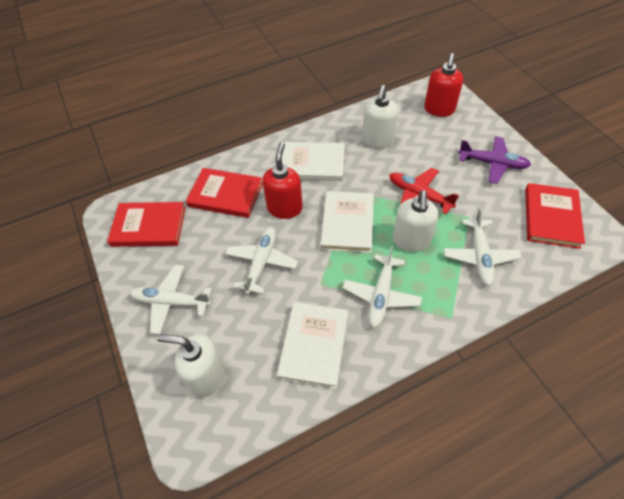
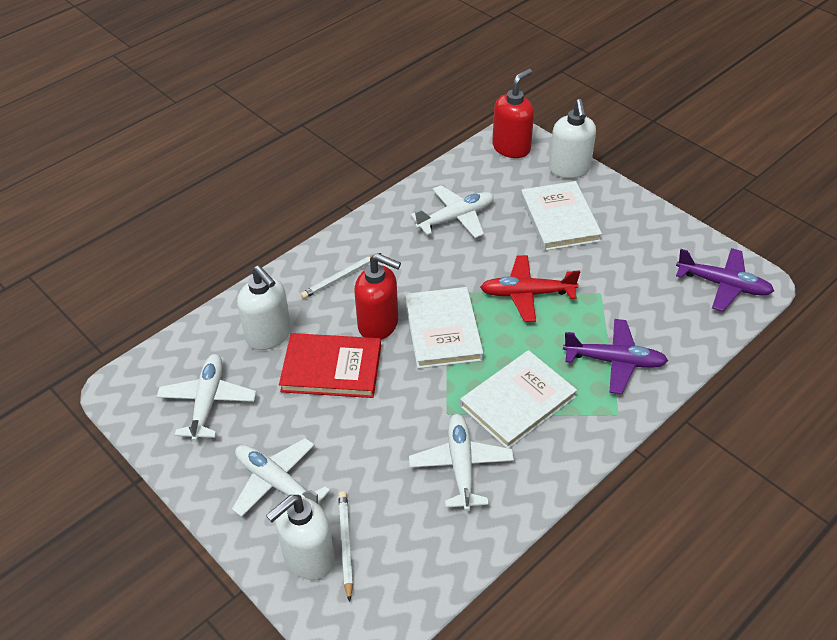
purple plane: 1 -> 2
red book: 3 -> 1
white pencil: 0 -> 2

